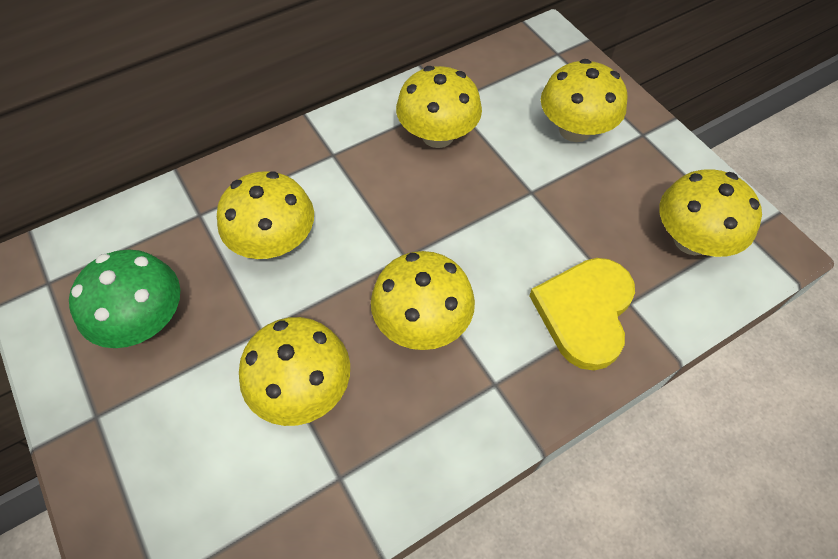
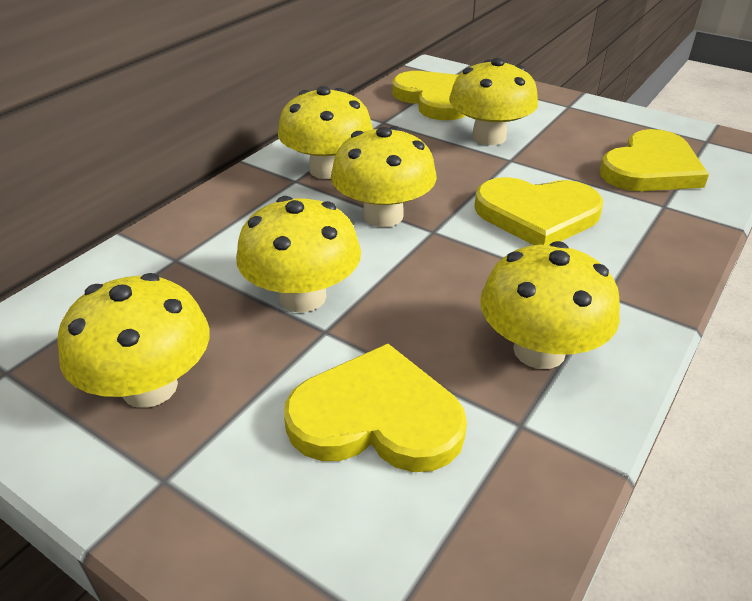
green mushroom: 1 -> 0
yellow heart: 1 -> 4

